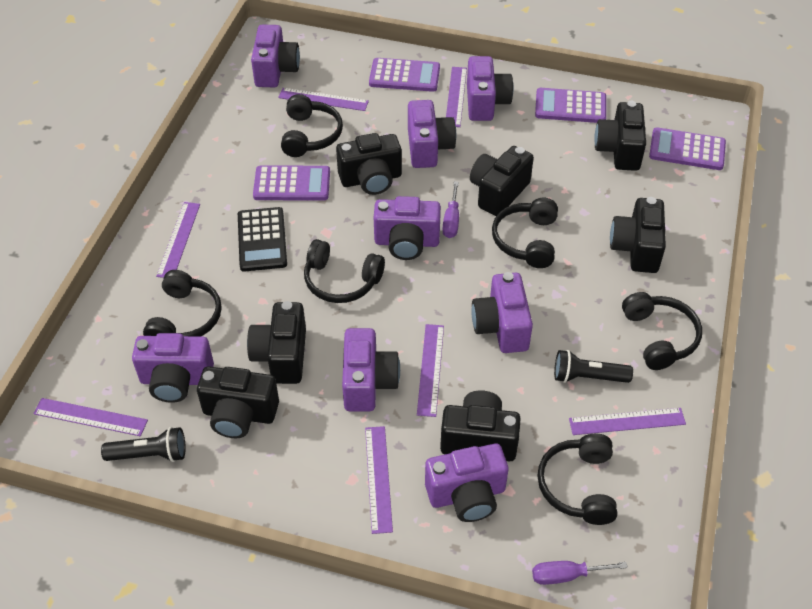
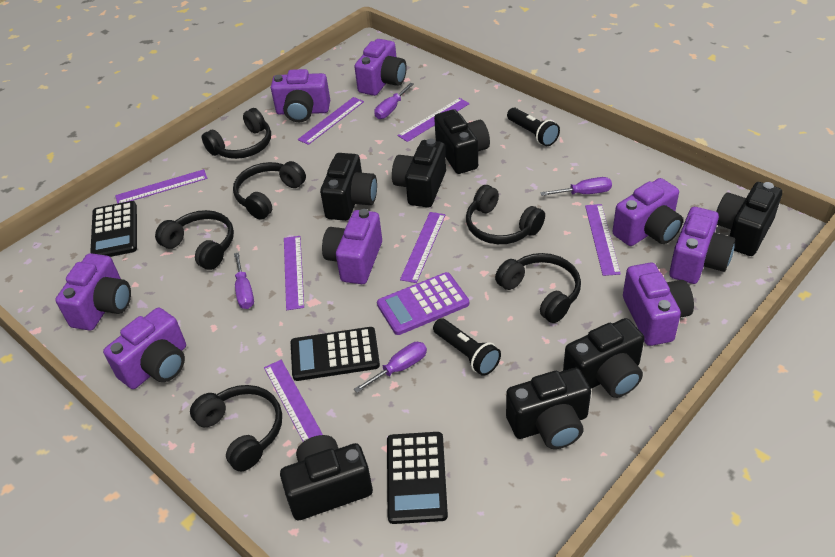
black calculator: 1 -> 3
purple calculator: 4 -> 1
purple screwdriver: 2 -> 4

